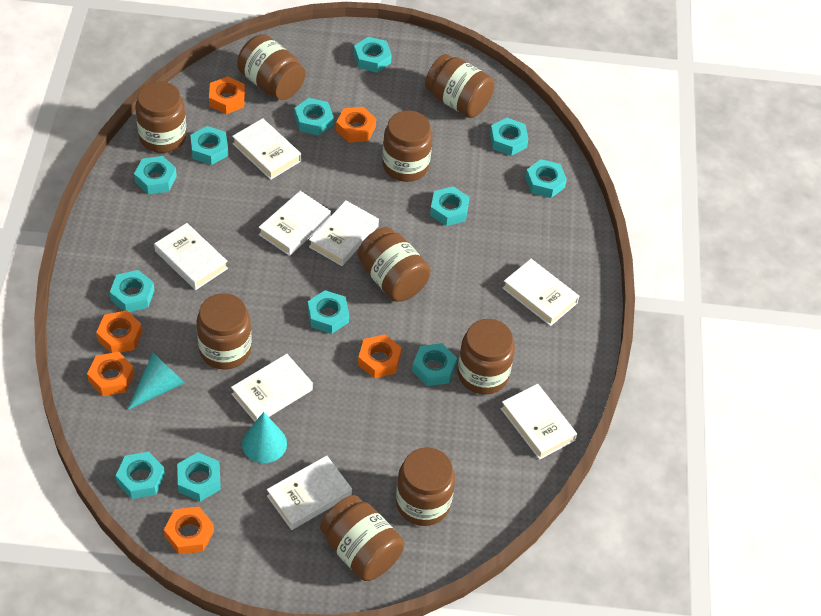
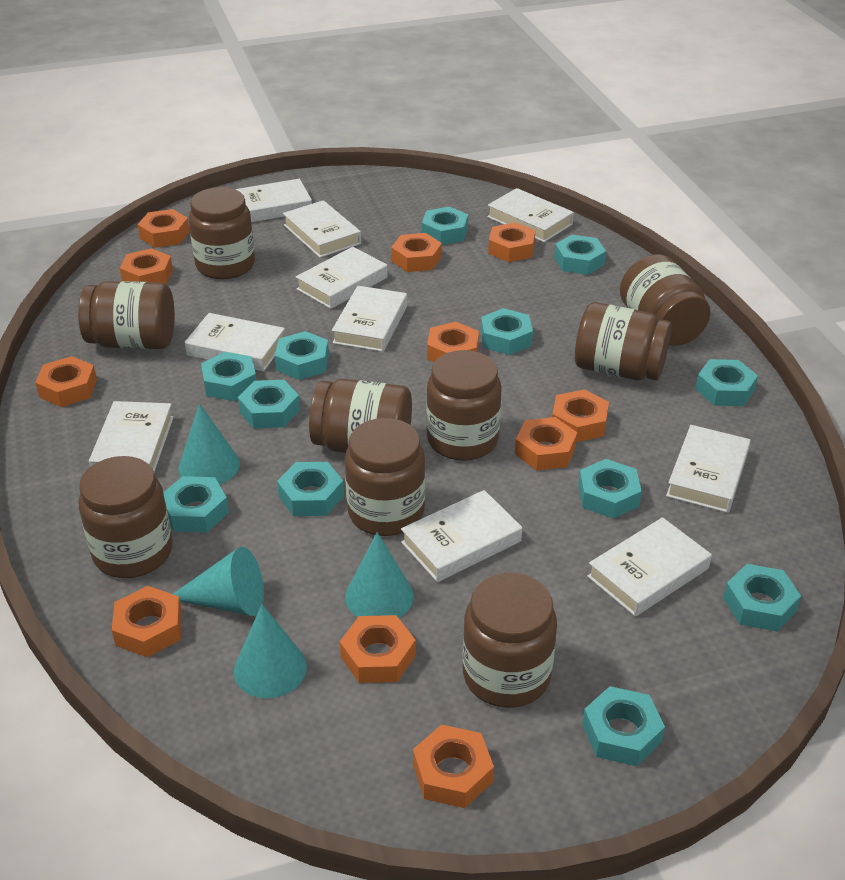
orange nut: 6 -> 11
turquoise cone: 2 -> 4
white book: 8 -> 10

